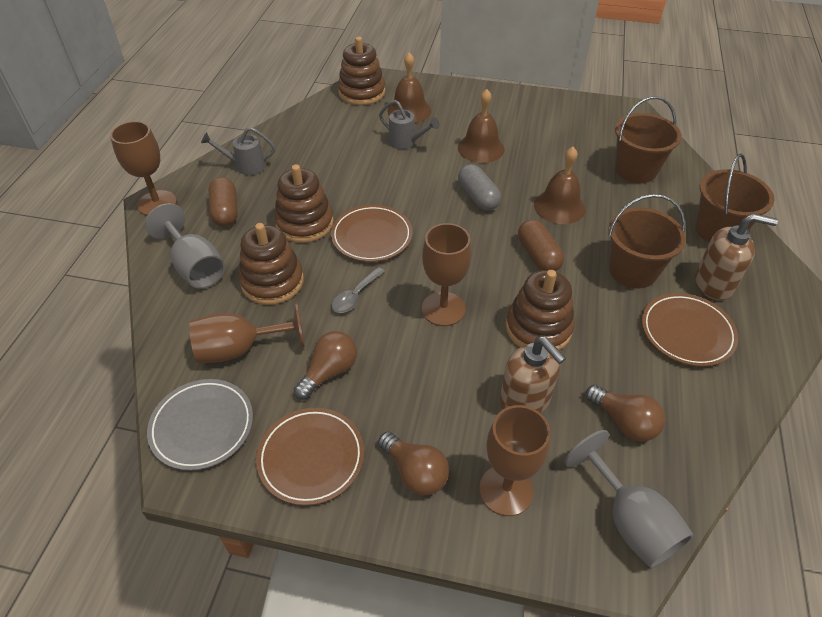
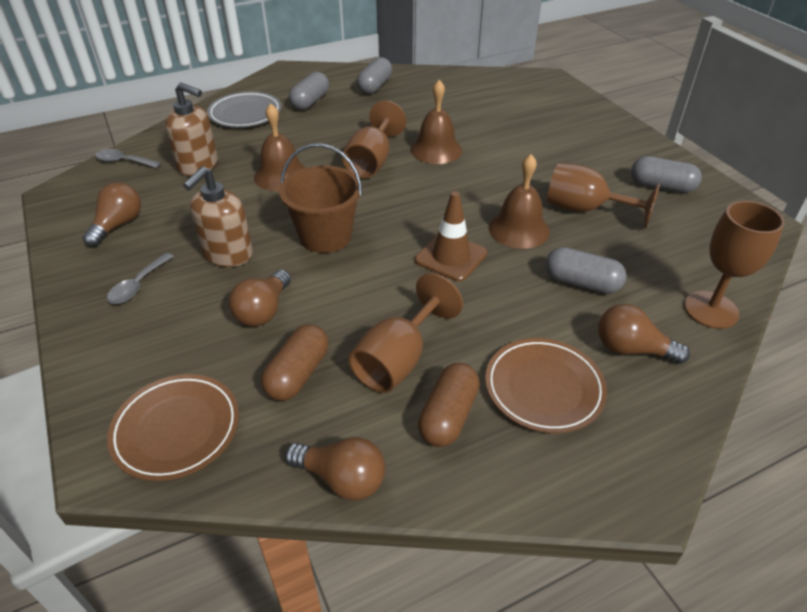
brown bucket: 3 -> 1
brown light bulb: 3 -> 4
brown plate: 3 -> 2
brown stacking toy: 4 -> 0
brown traffic cone: 0 -> 1
grey capsule: 1 -> 4
grey goblet: 2 -> 0
grey spoon: 1 -> 2
grey watering can: 2 -> 0

